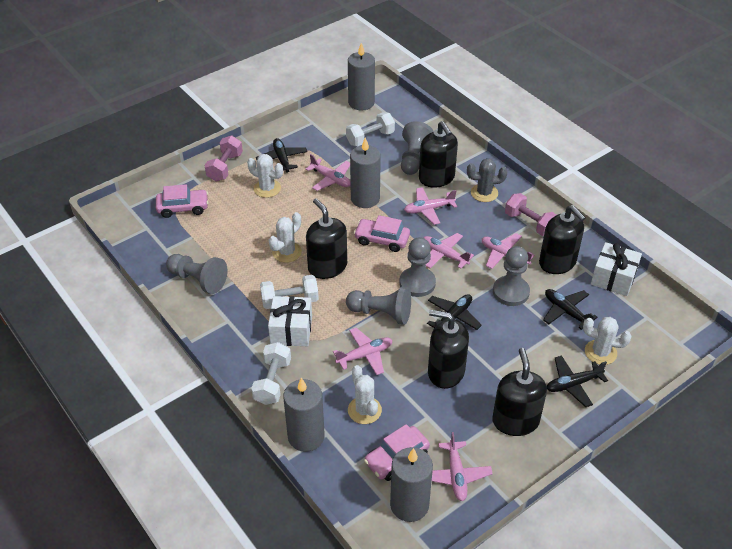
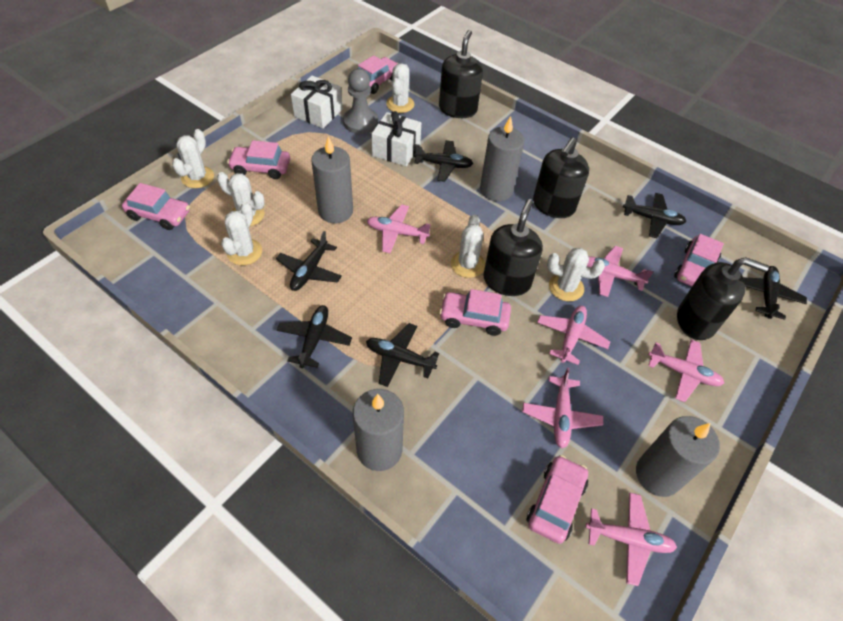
black plane: 4 -> 6
black soap dispenser: 5 -> 4
grey cactus: 1 -> 0
grey pawn: 5 -> 1
pink car: 3 -> 6
pink dumbbell: 2 -> 0
white cactus: 4 -> 6
white dumbbell: 3 -> 0

